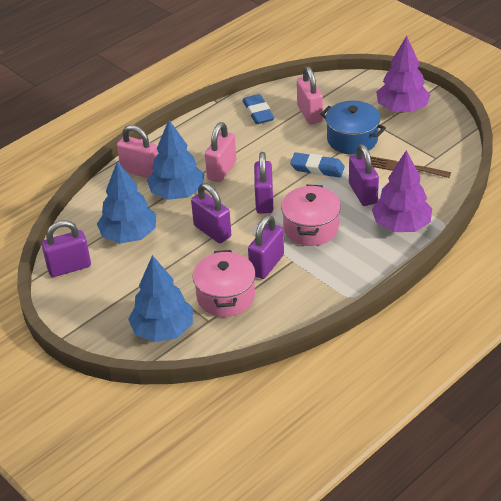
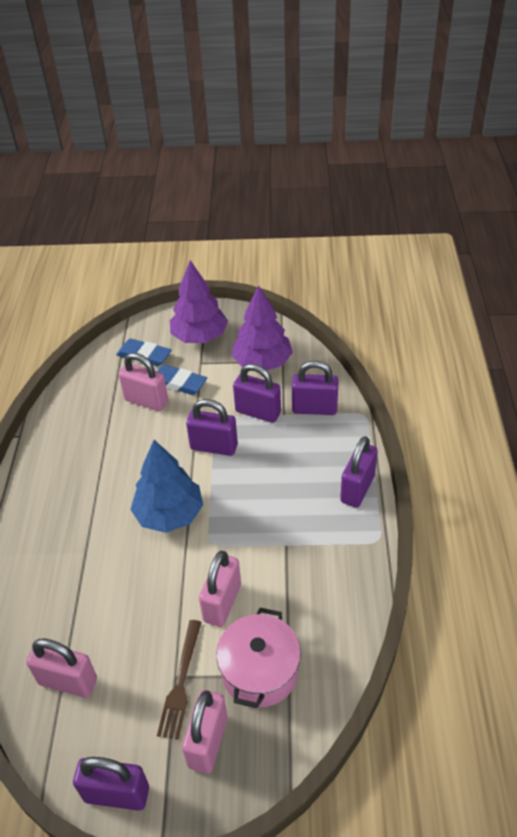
blue pot: 1 -> 0
blue tree: 3 -> 1
pink padlock: 3 -> 4
pink pot: 2 -> 1

